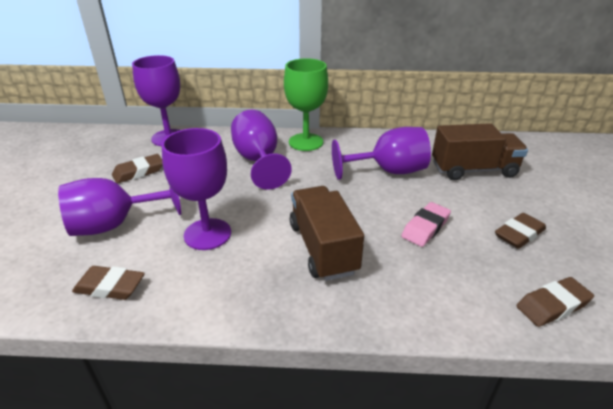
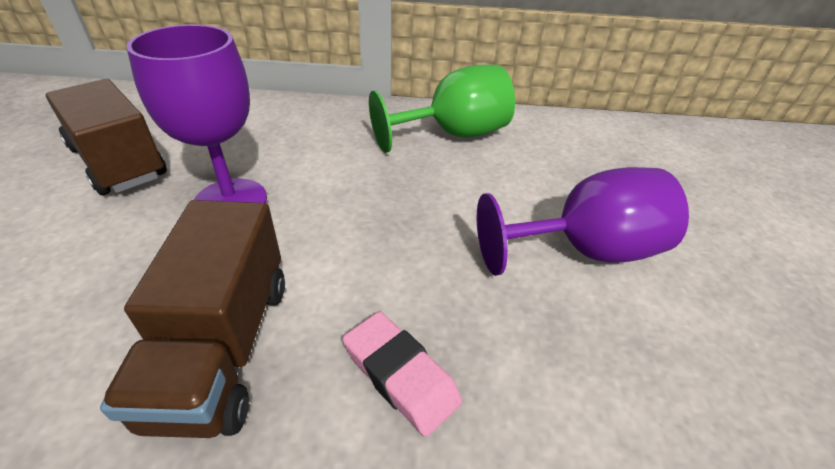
brown eraser: 4 -> 0
purple goblet: 5 -> 2

